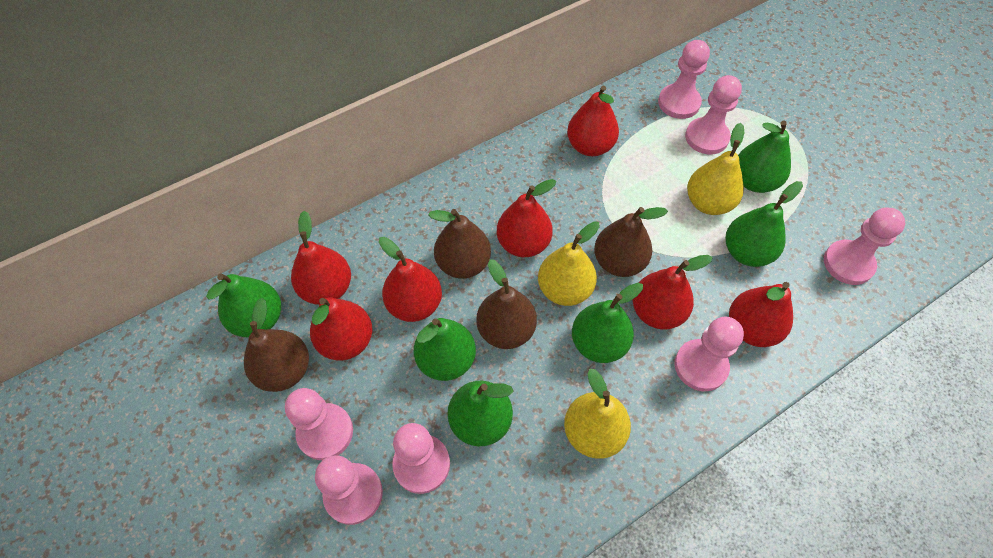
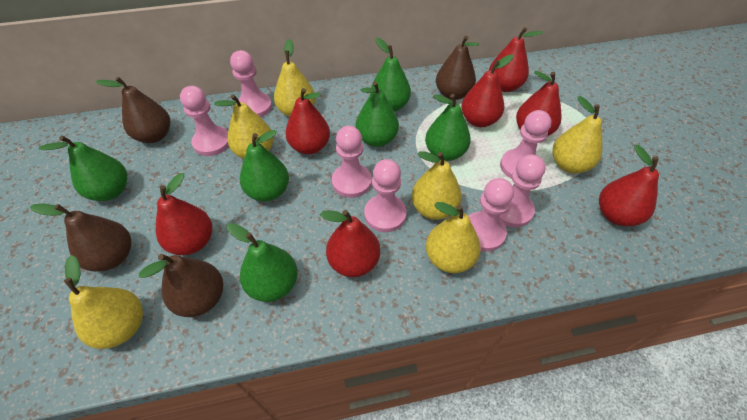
yellow pear: 3 -> 6

